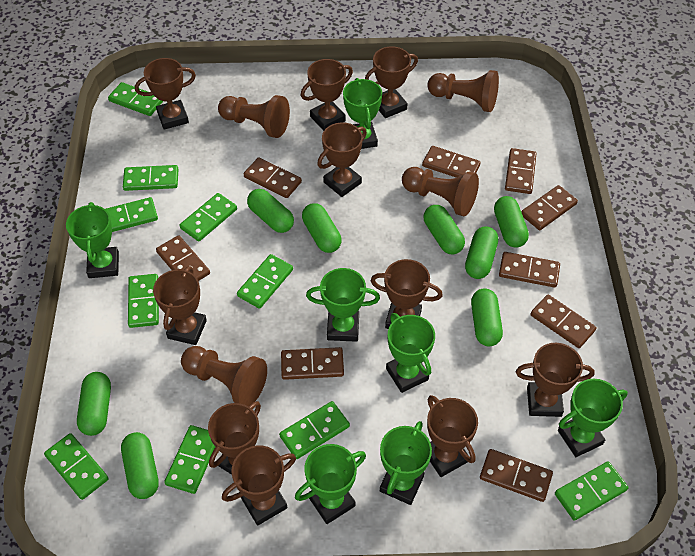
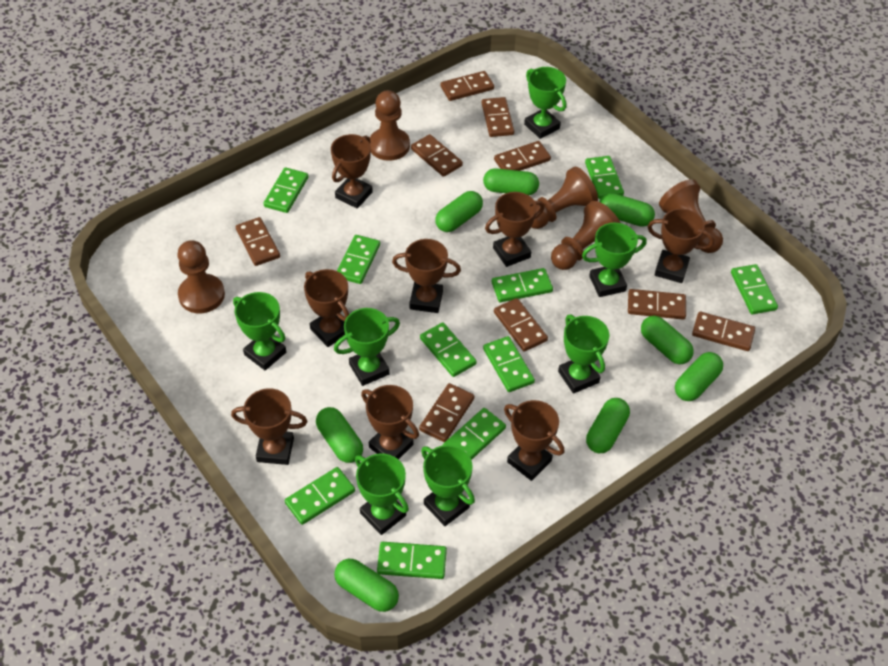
brown pawn: 4 -> 5
brown trophy: 10 -> 8

